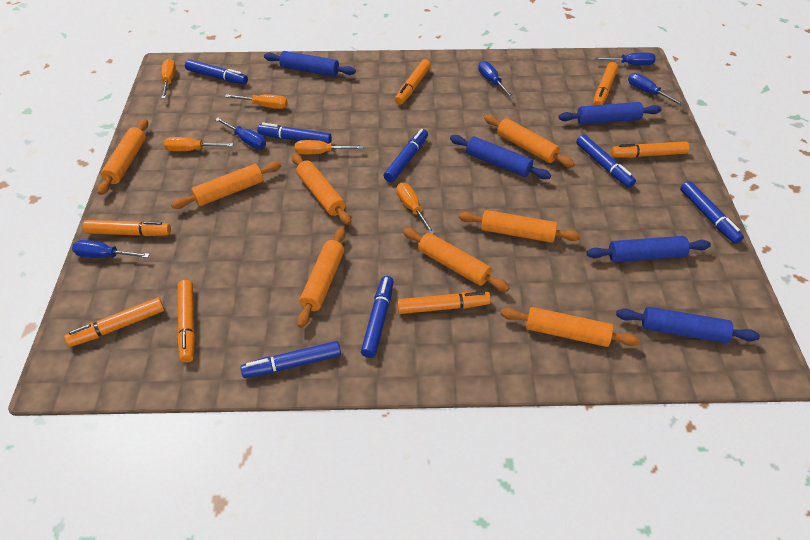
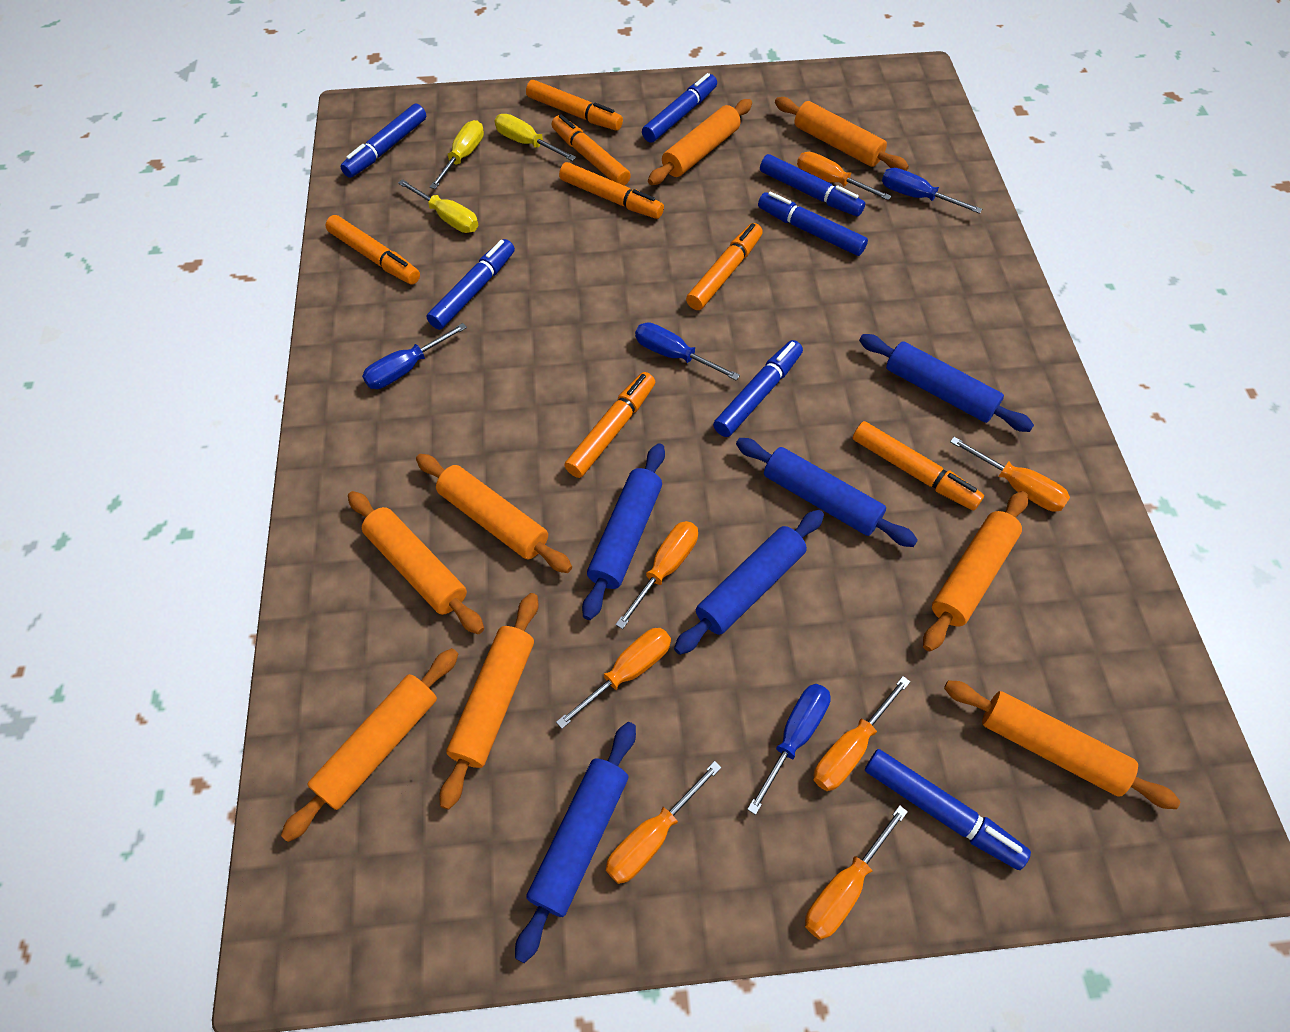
blue screwdriver: 5 -> 4
orange screwdriver: 5 -> 7
yellow screwdriver: 0 -> 3

